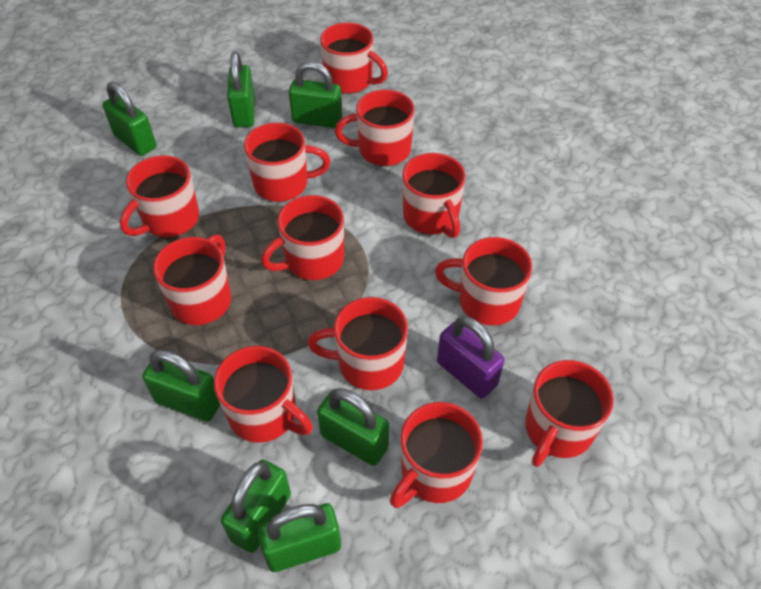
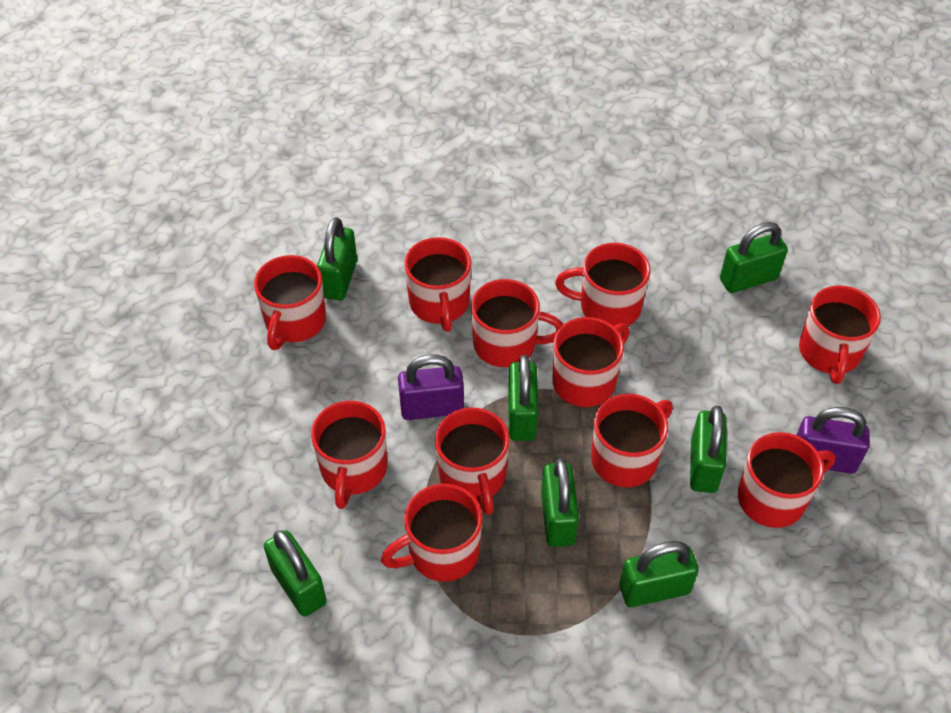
purple padlock: 1 -> 2
red mug: 12 -> 11

